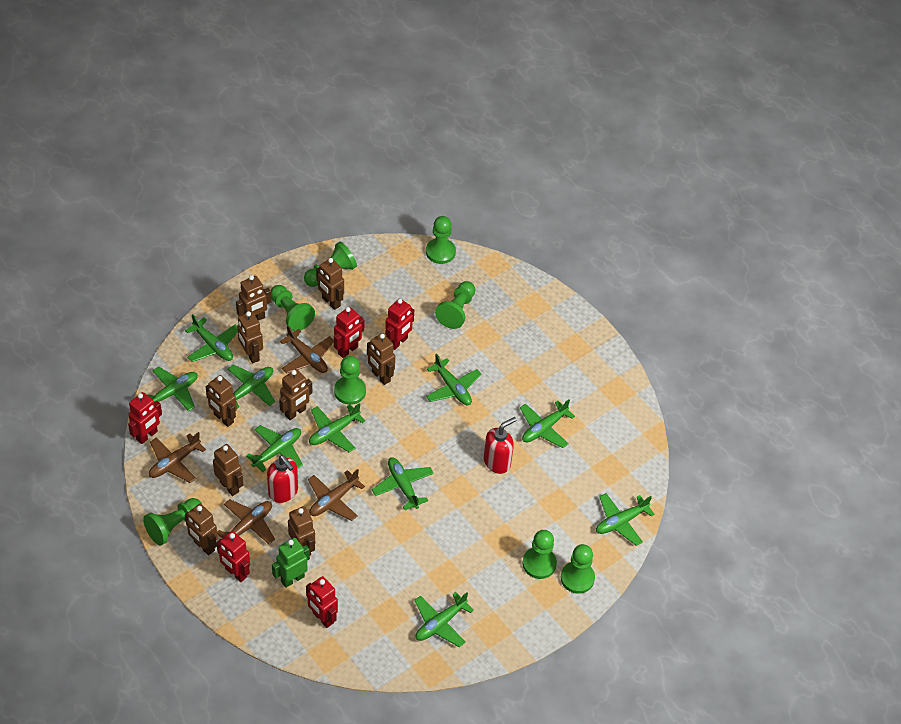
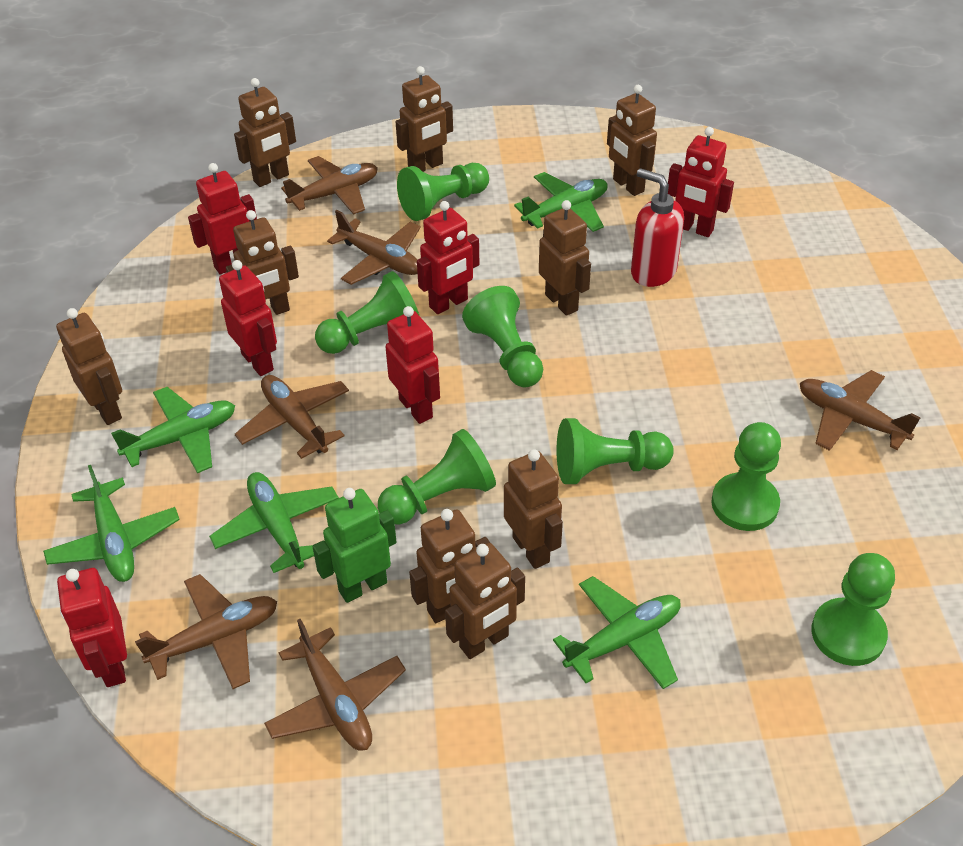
brown plane: 4 -> 6
green pawn: 8 -> 7
green plane: 10 -> 5
red robot: 5 -> 6
red soap dispenser: 2 -> 1

